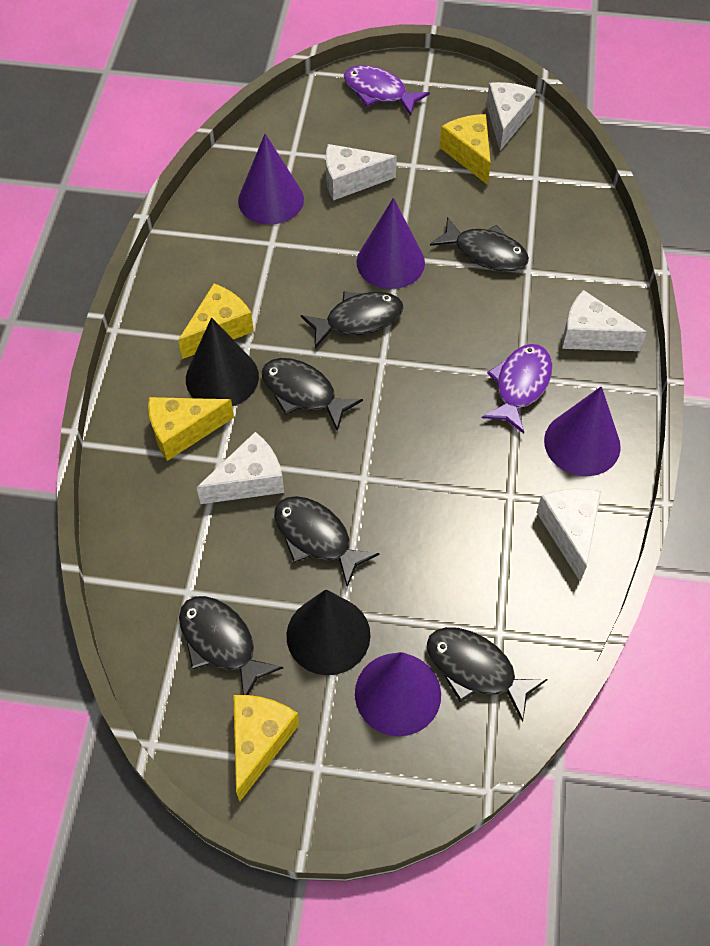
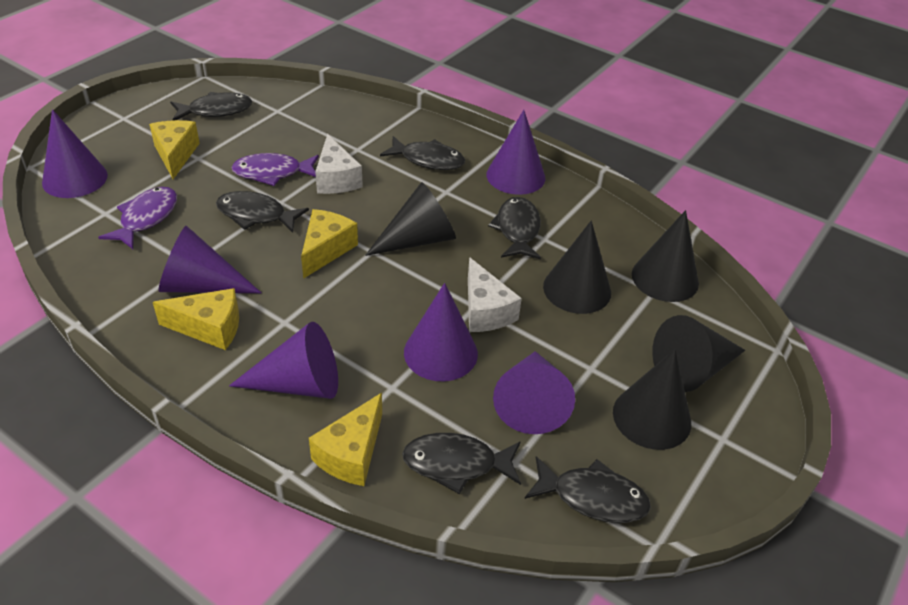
black cone: 2 -> 5
purple cone: 4 -> 6
white cheese: 5 -> 2

